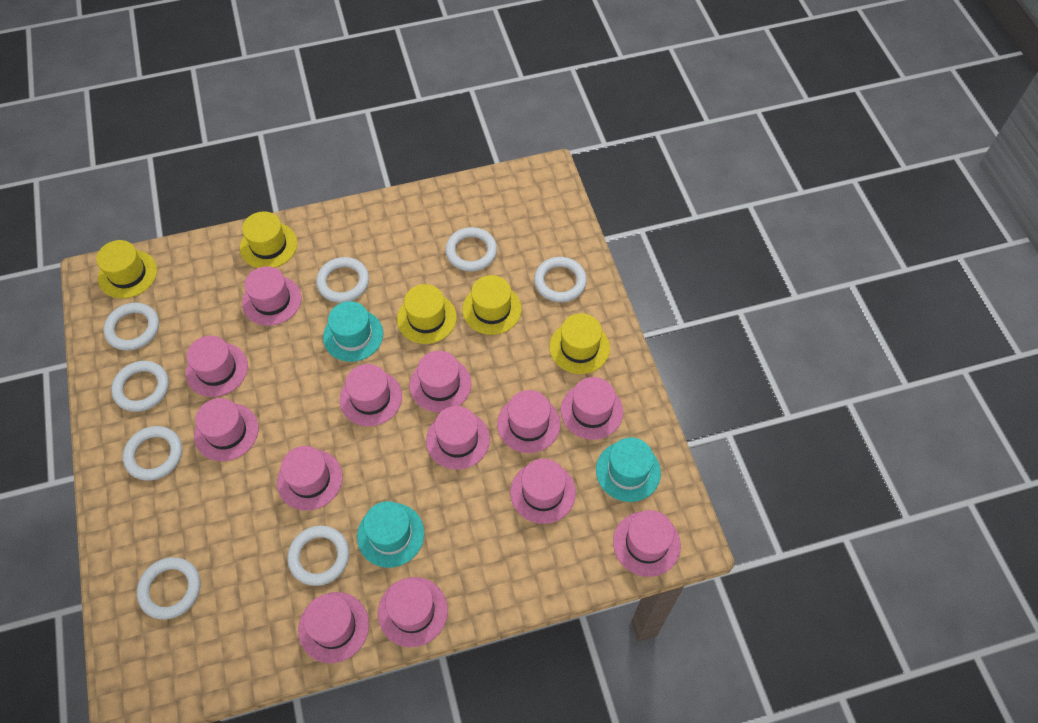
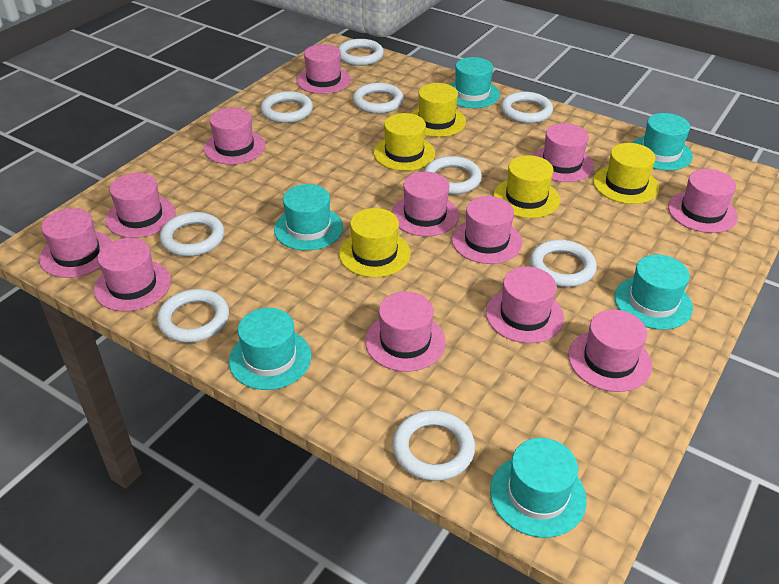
pink hat: 13 -> 12
turquoise hat: 3 -> 6
white ring: 8 -> 9

